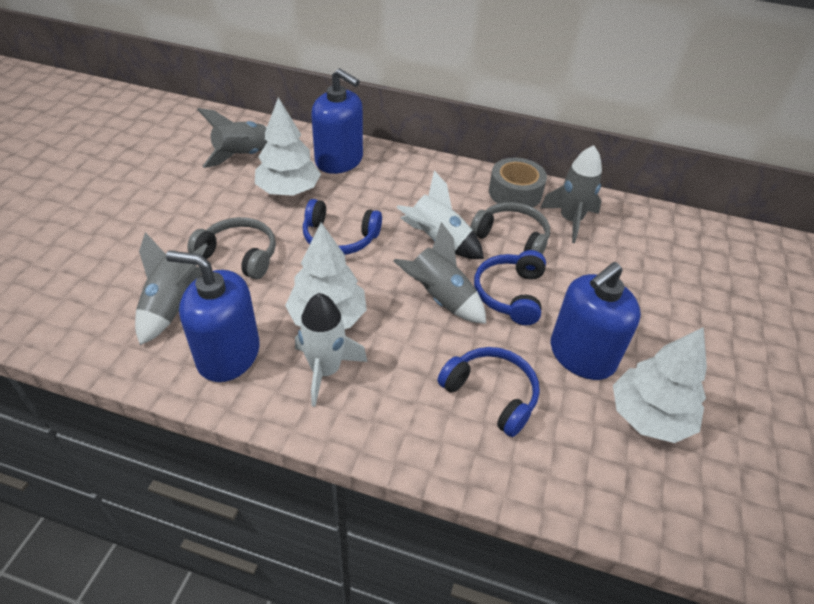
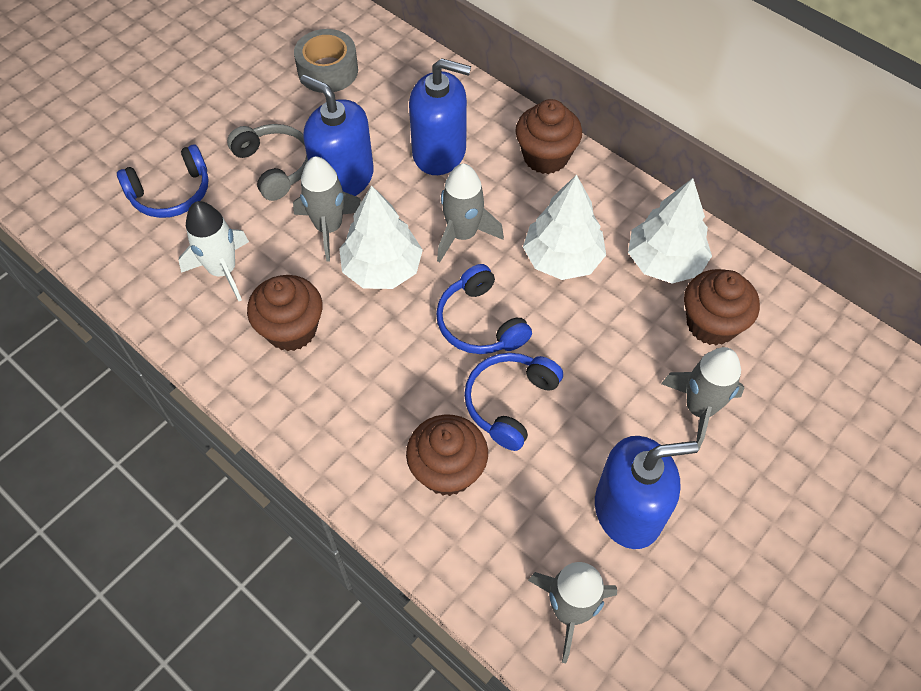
brown cupcake: 0 -> 4
grey headphones: 2 -> 1
white rocket: 2 -> 1

